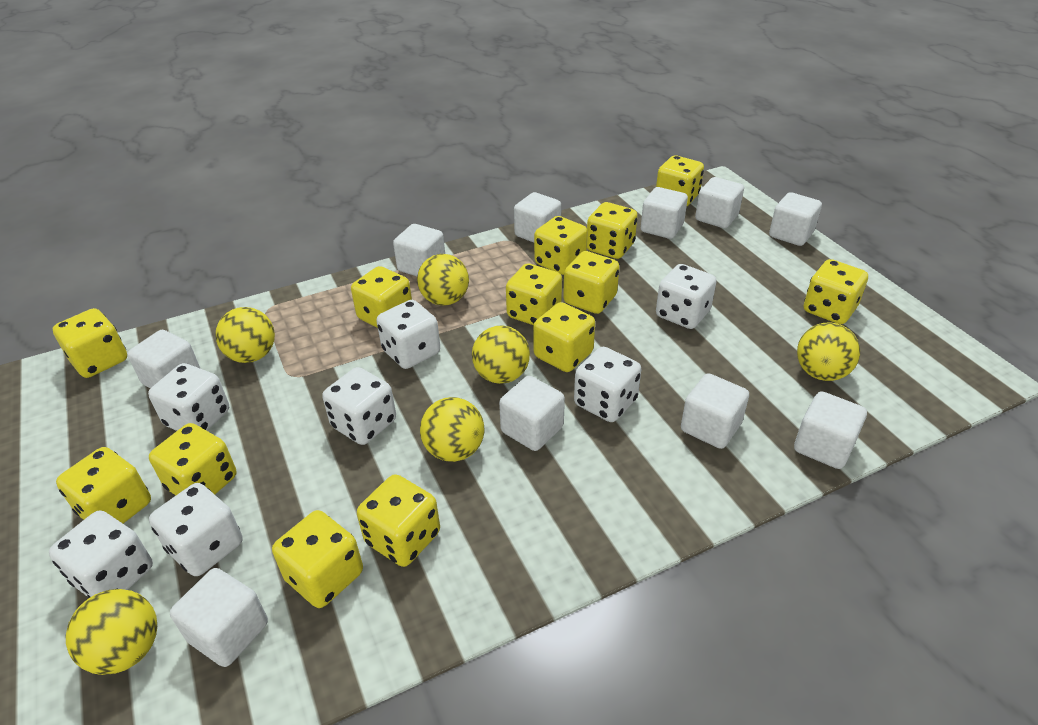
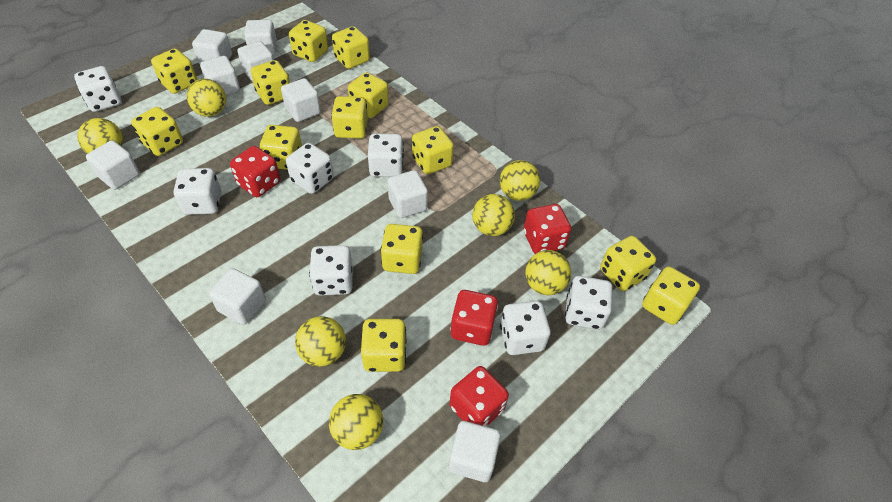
red dice: 0 -> 4
white cube: 10 -> 9
yellow ball: 6 -> 7

